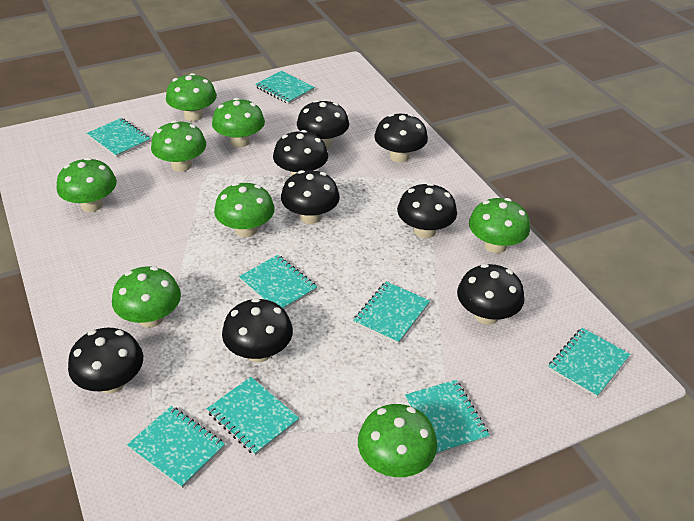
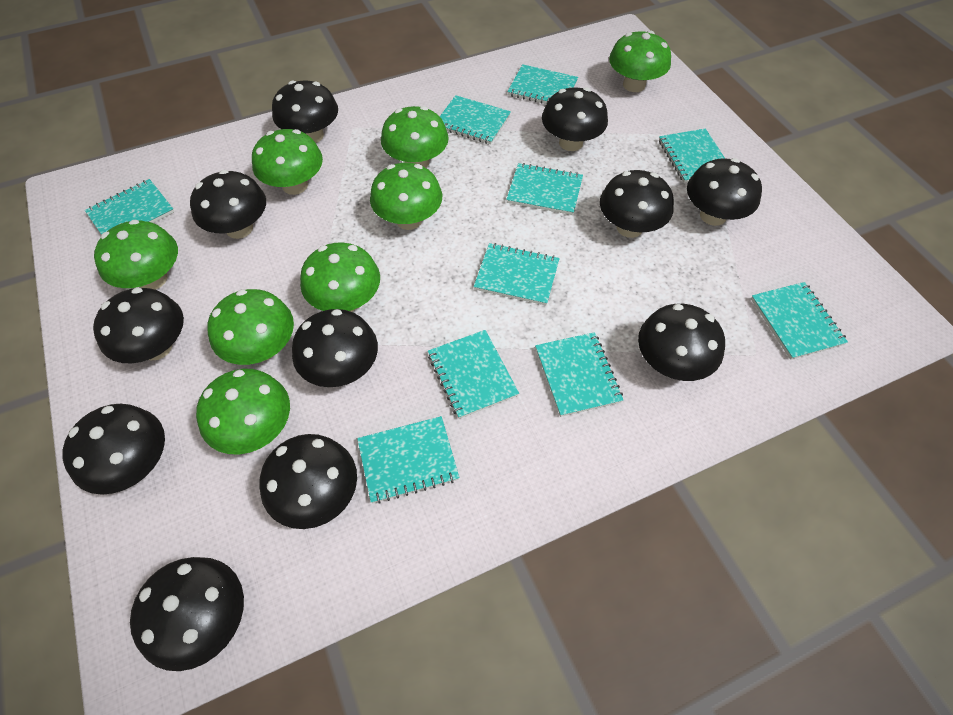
black mushroom: 8 -> 11
turquoise notebook: 8 -> 10

